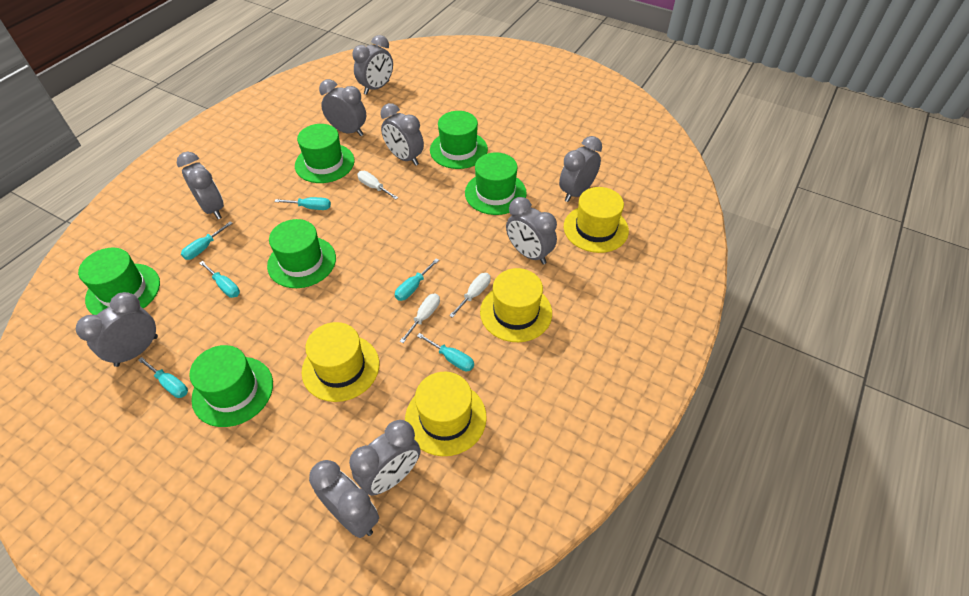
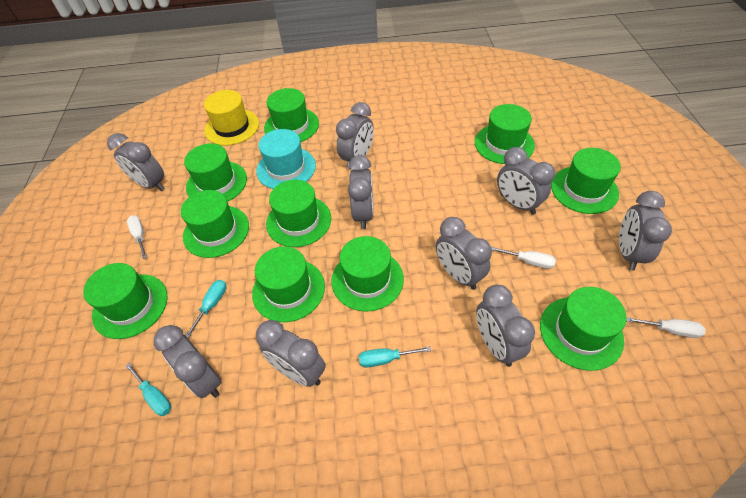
green hat: 6 -> 10
turquoise hat: 0 -> 1
turquoise screwdriver: 6 -> 3
yellow hat: 4 -> 1

